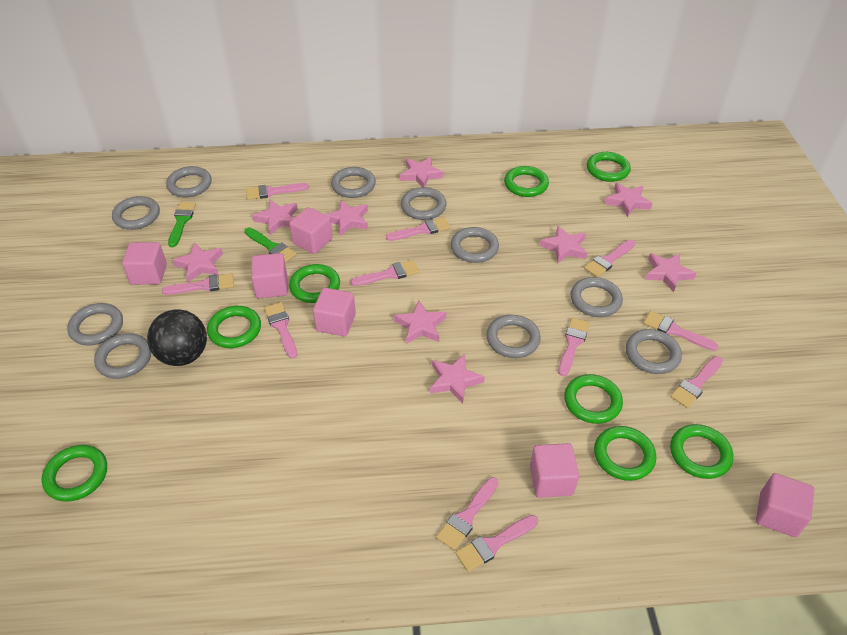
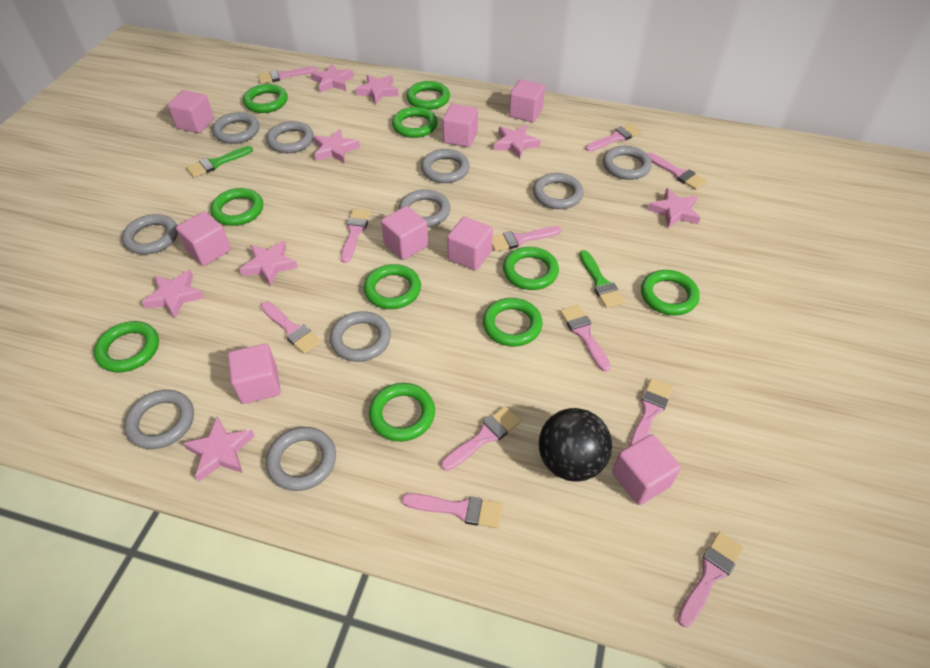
green ring: 8 -> 10
pink cube: 6 -> 8
pink star: 9 -> 8

